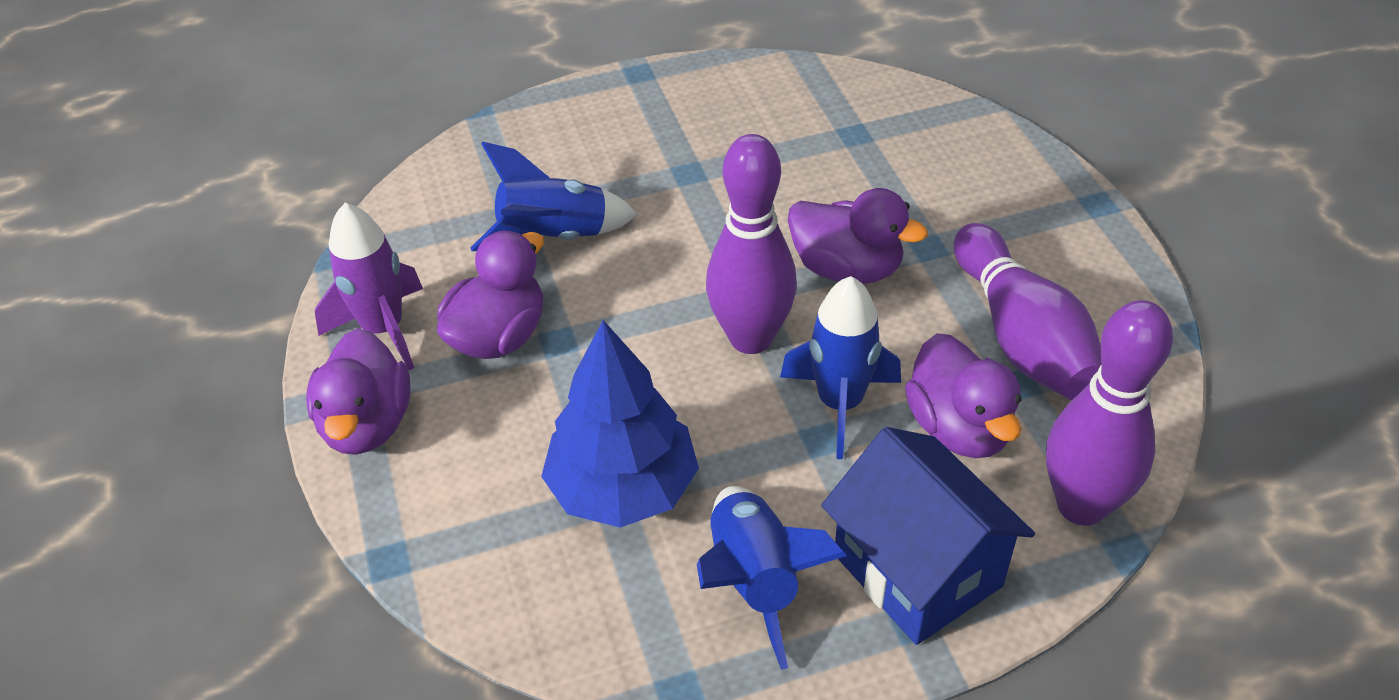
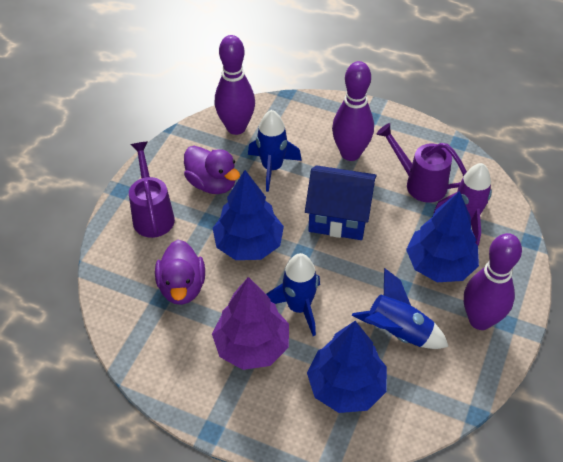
blue tree: 1 -> 3
purple duck: 4 -> 2
purple tree: 0 -> 1
purple watering can: 0 -> 2

